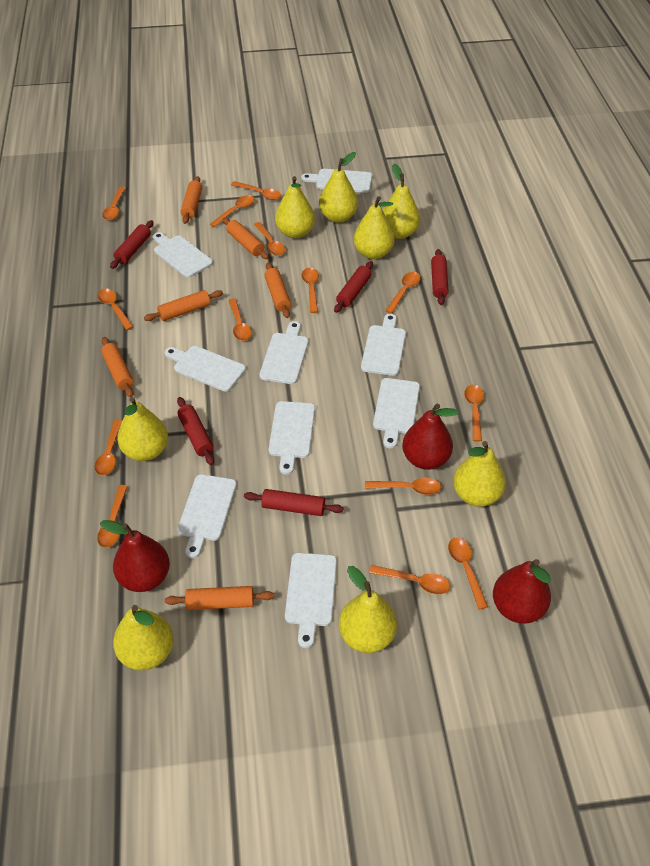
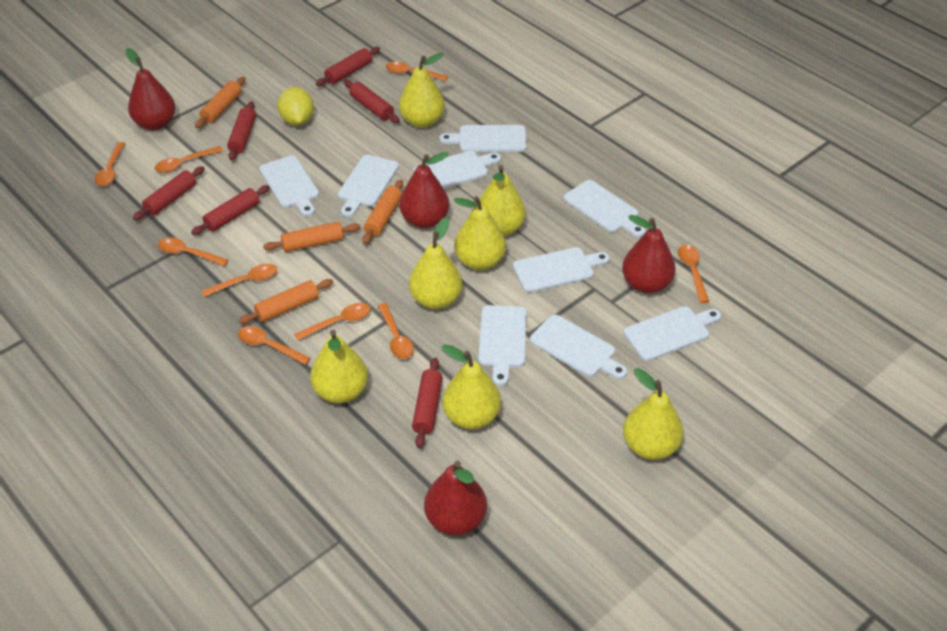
orange rolling pin: 6 -> 4
orange spoon: 14 -> 9
red pear: 3 -> 4
red rolling pin: 5 -> 6
yellow lemon: 0 -> 1
yellow pear: 8 -> 7

